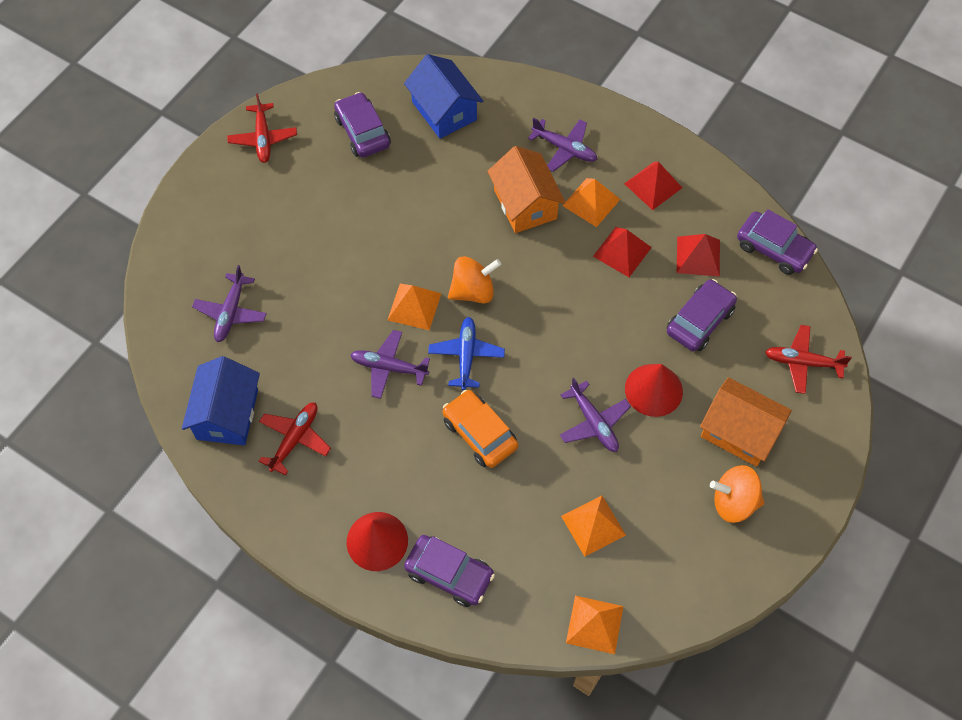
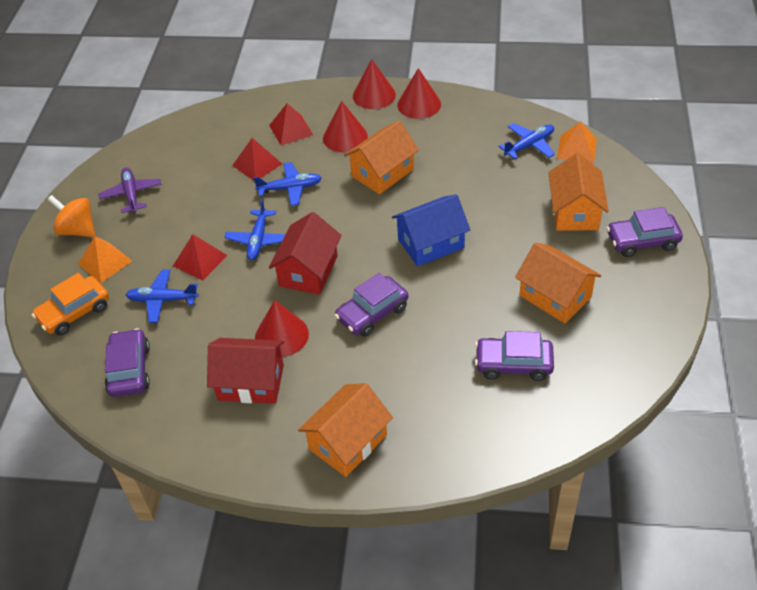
blue house: 2 -> 1
blue plane: 1 -> 4
orange house: 2 -> 4
orange pyramid: 4 -> 2
orange spinning top: 2 -> 1
purple plane: 4 -> 1
red cone: 2 -> 4
red house: 0 -> 2
red plane: 3 -> 0

